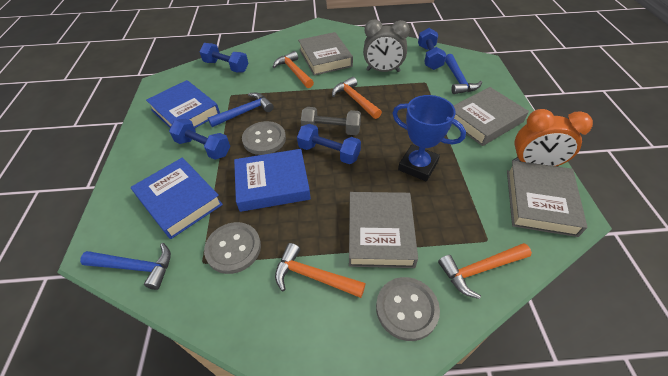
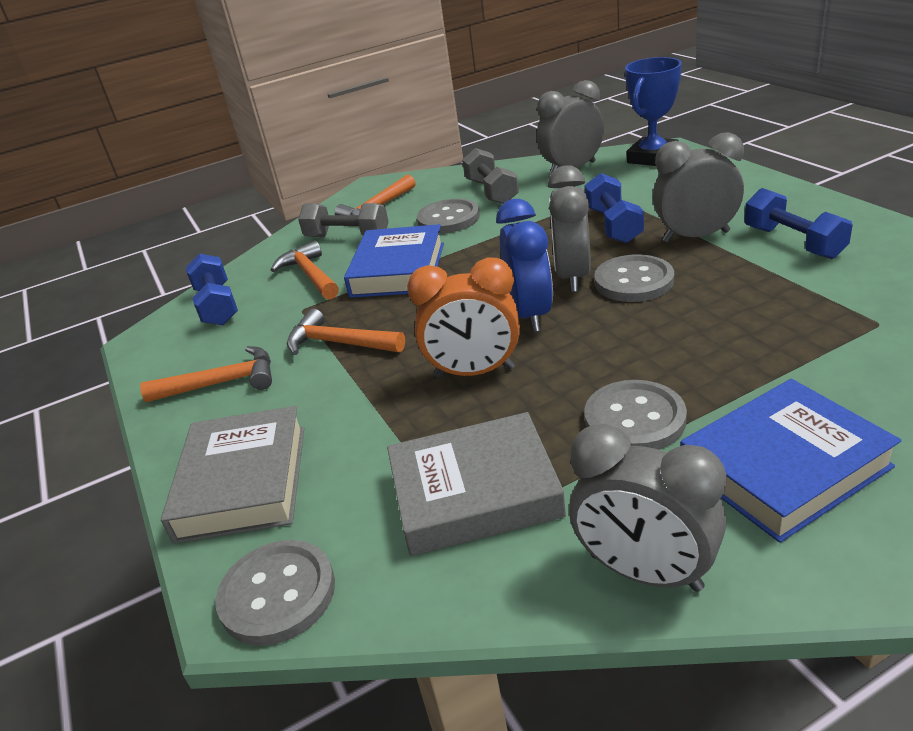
blue book: 3 -> 2
blue clock: 0 -> 1
blue dumbbell: 4 -> 3
blue hammer: 3 -> 0
grey book: 4 -> 2
grey button: 3 -> 4
grey clock: 1 -> 4
grey dumbbell: 1 -> 2

